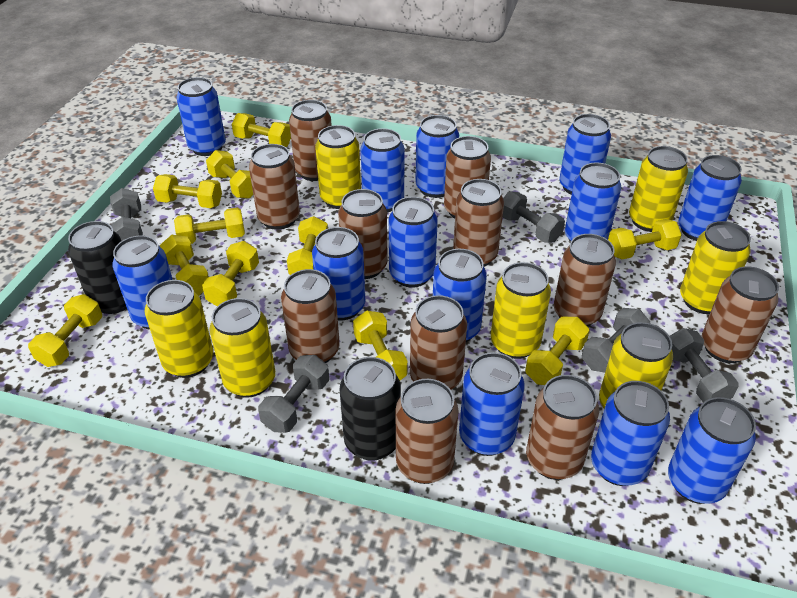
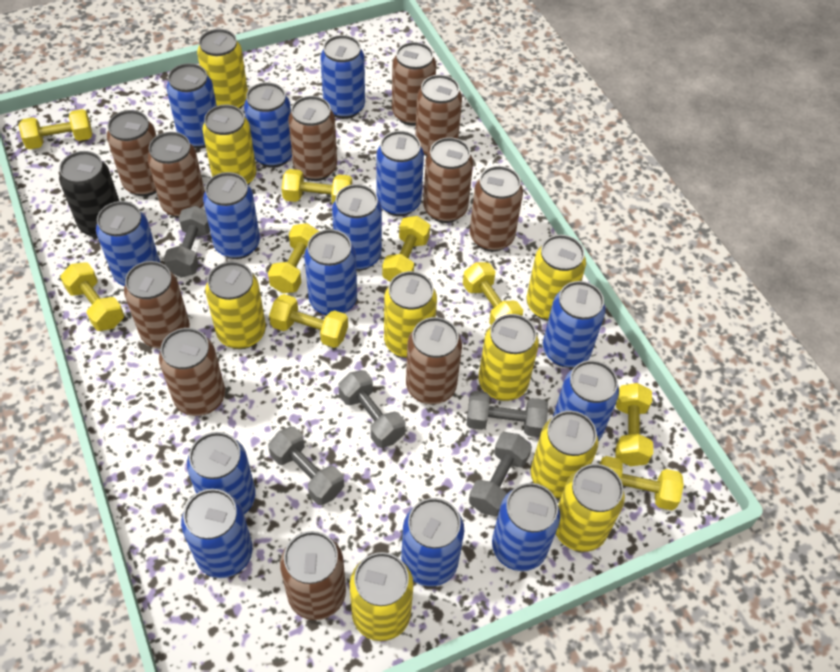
black can: 2 -> 1
blue can: 13 -> 14
yellow can: 7 -> 9
yellow dumbbell: 11 -> 9

